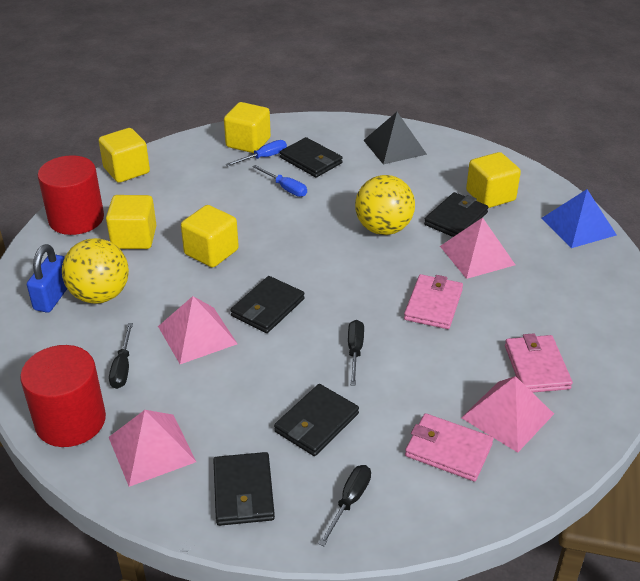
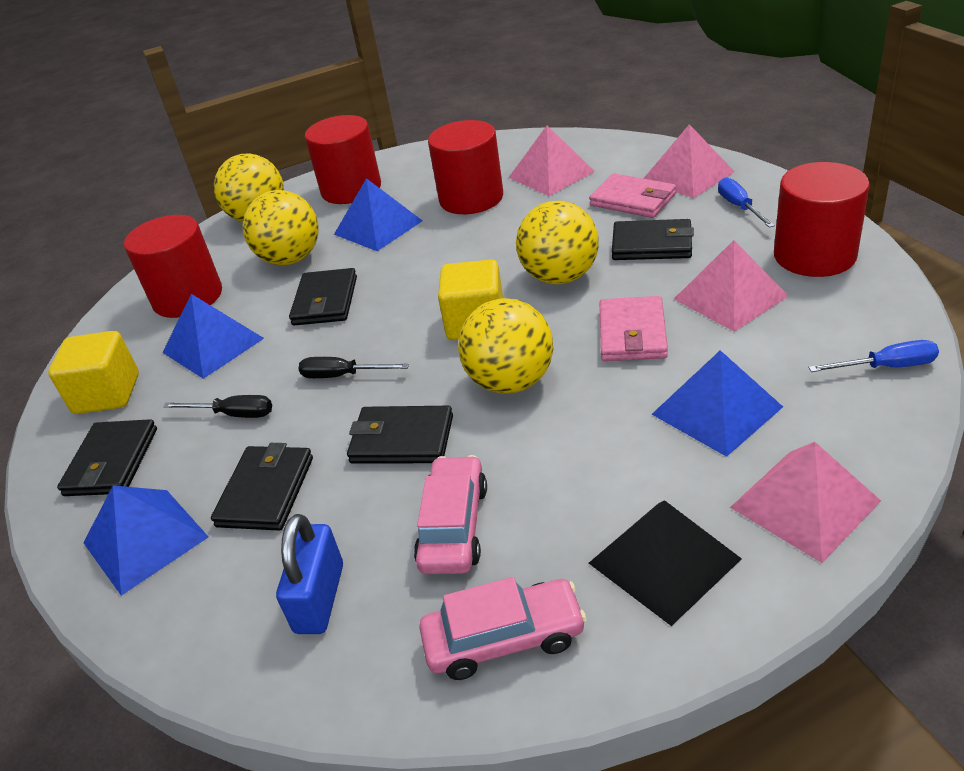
black screwdriver: 3 -> 2
blue pyramid: 1 -> 4
pink car: 0 -> 2
pink wallet: 3 -> 2
red cylinder: 2 -> 4
yellow ball: 2 -> 4
yellow cube: 5 -> 2

